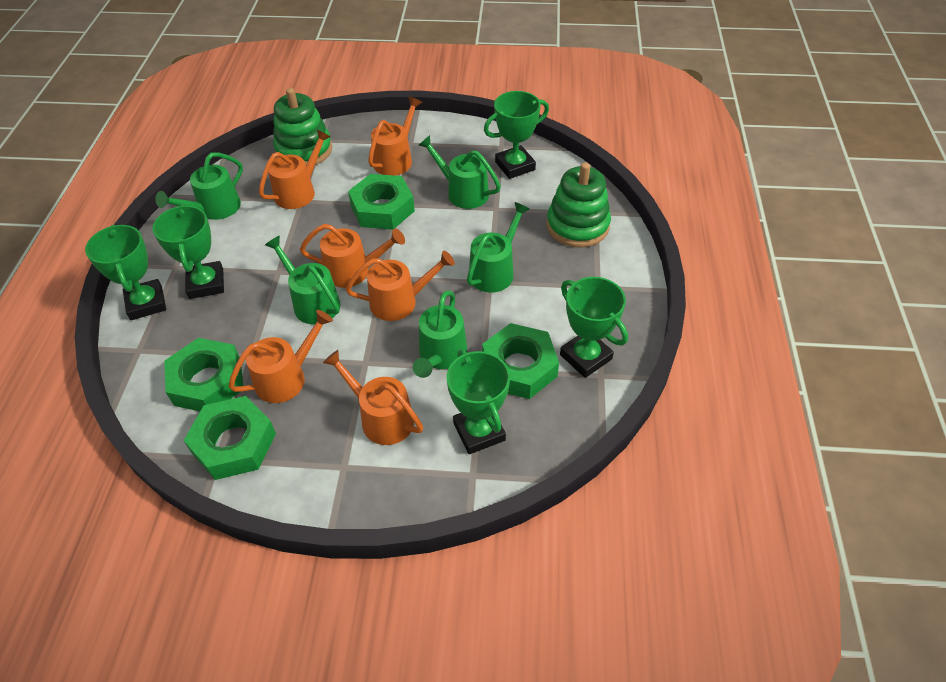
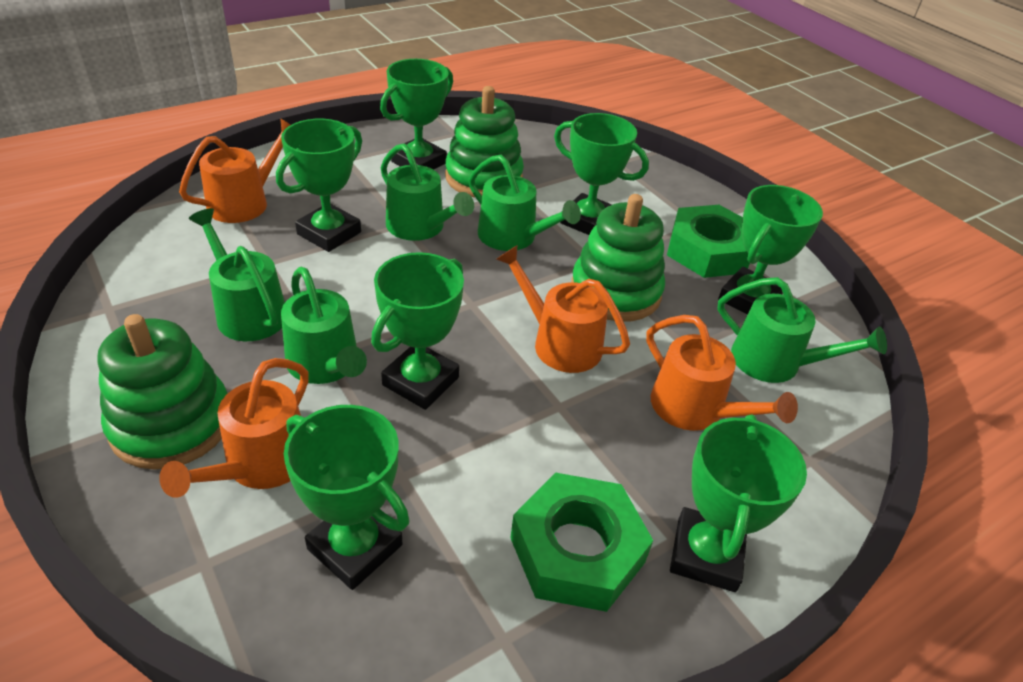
green nut: 4 -> 2
green stacking toy: 2 -> 3
green trophy: 5 -> 7
orange watering can: 6 -> 4

